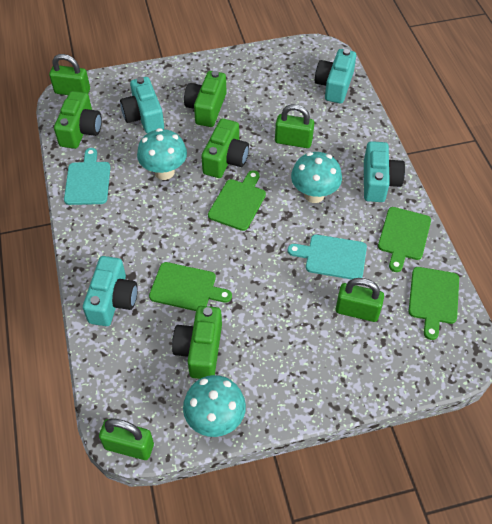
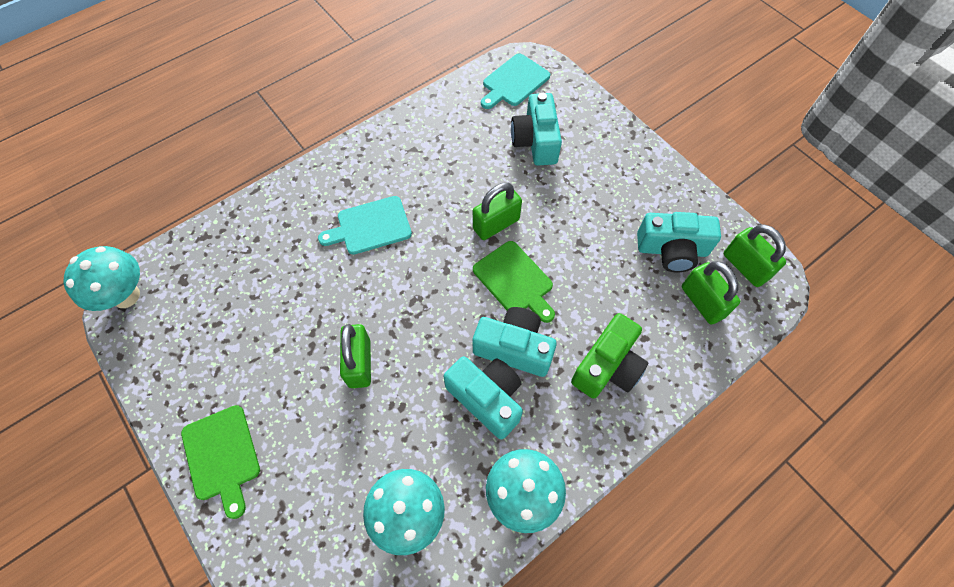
green camera: 4 -> 1
green cutting board: 4 -> 2

